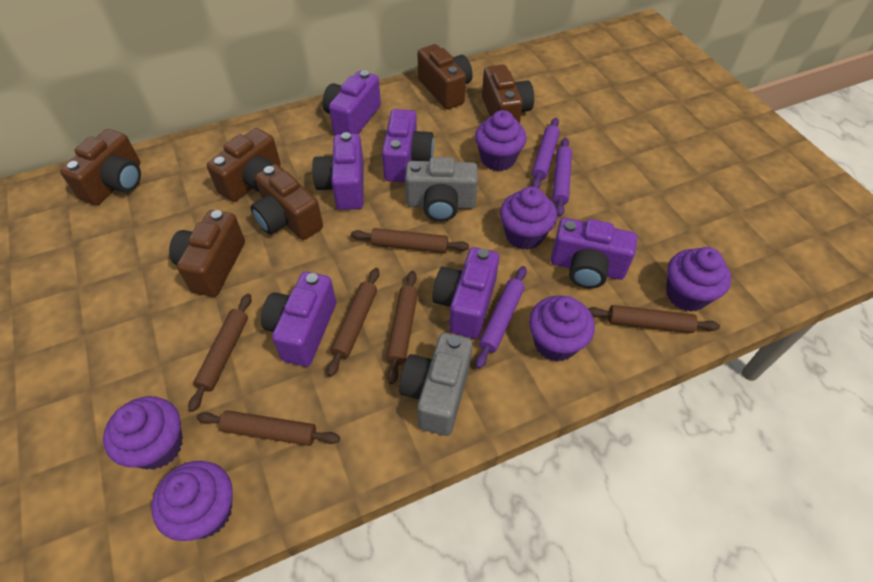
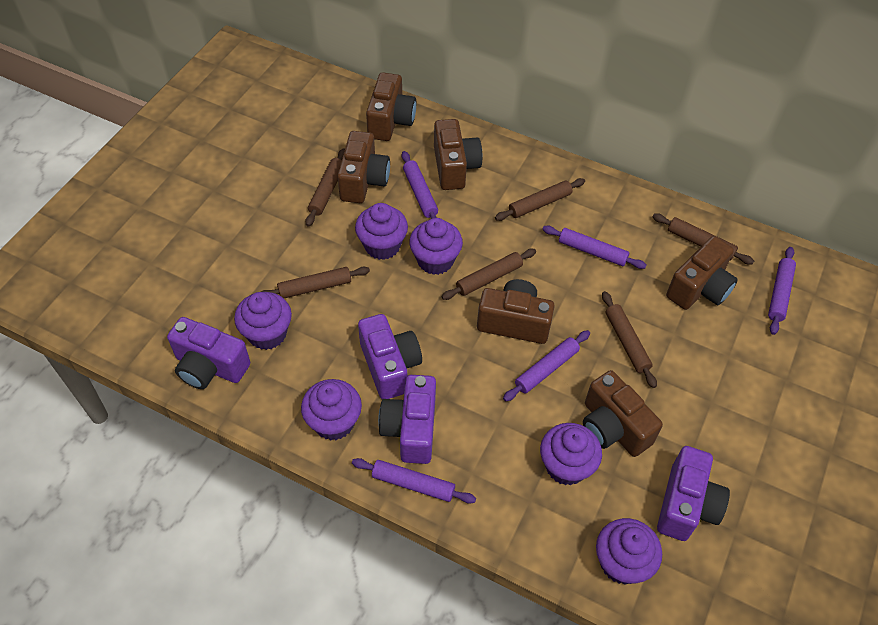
grey camera: 2 -> 0
purple camera: 6 -> 4
purple rolling pin: 3 -> 5

